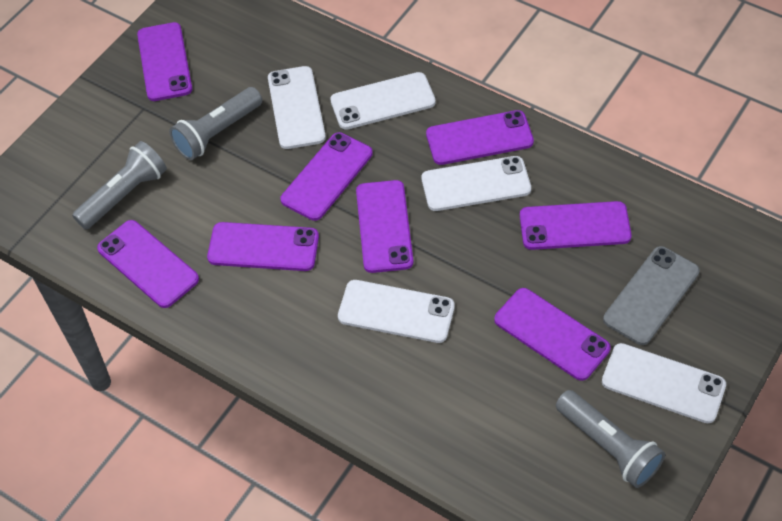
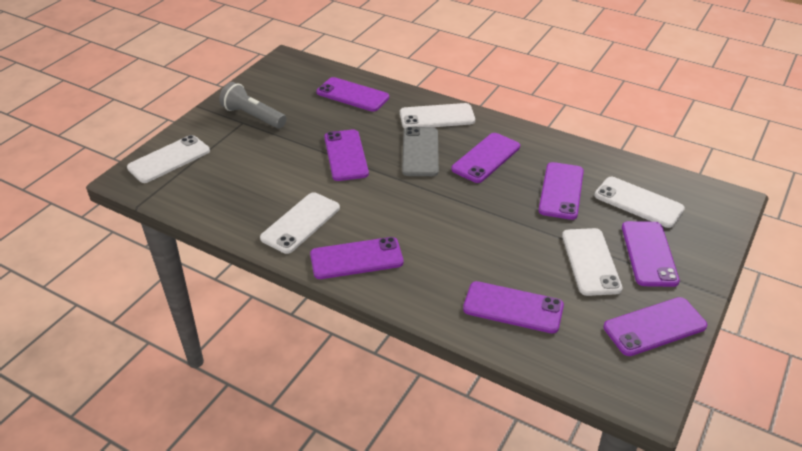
grey flashlight: 3 -> 1

